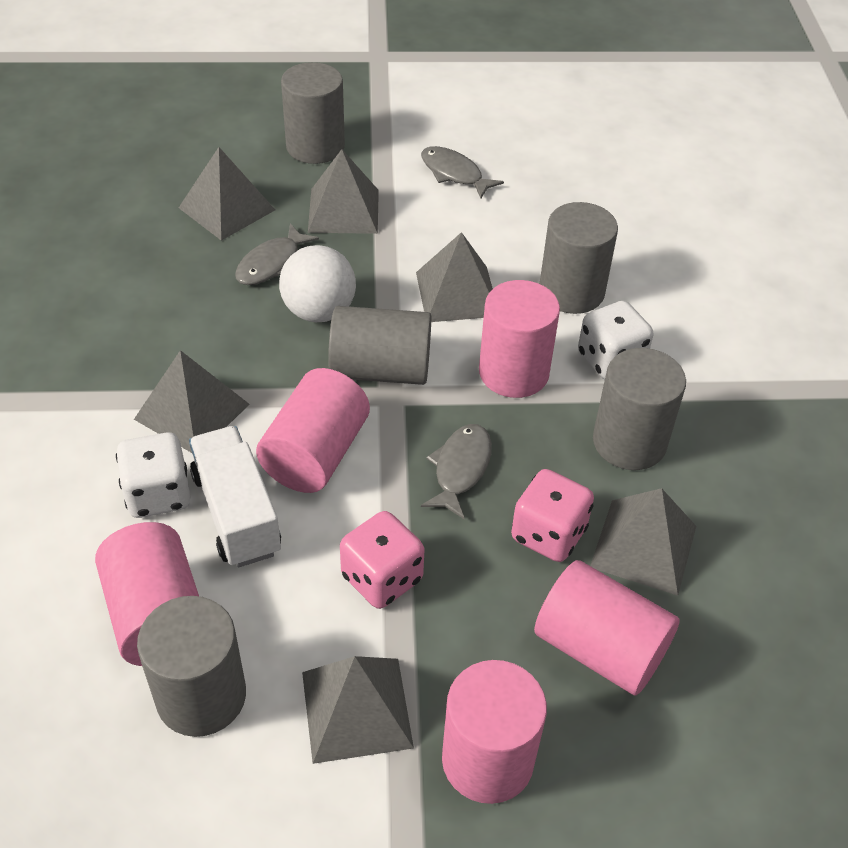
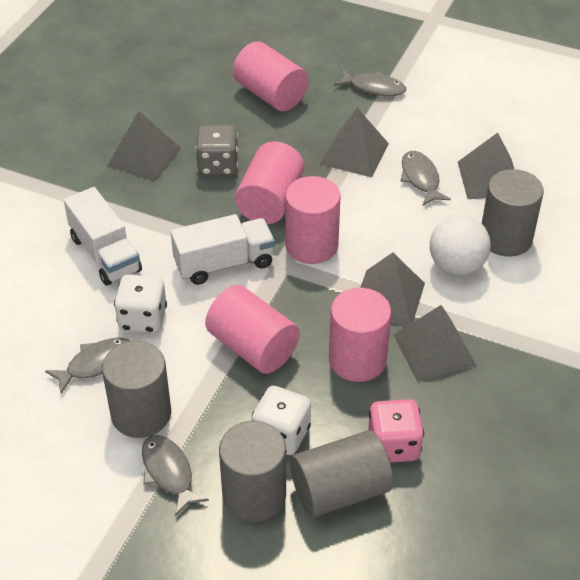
grey cylinder: 5 -> 4
grey dice: 0 -> 1
grey fish: 3 -> 4
grey pyramid: 6 -> 5
pink dice: 2 -> 1
white truck: 1 -> 2

